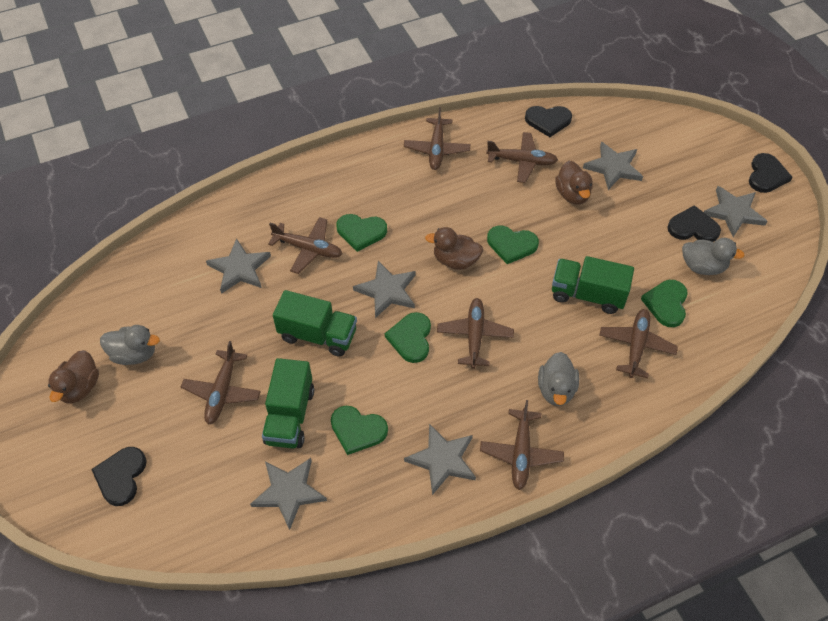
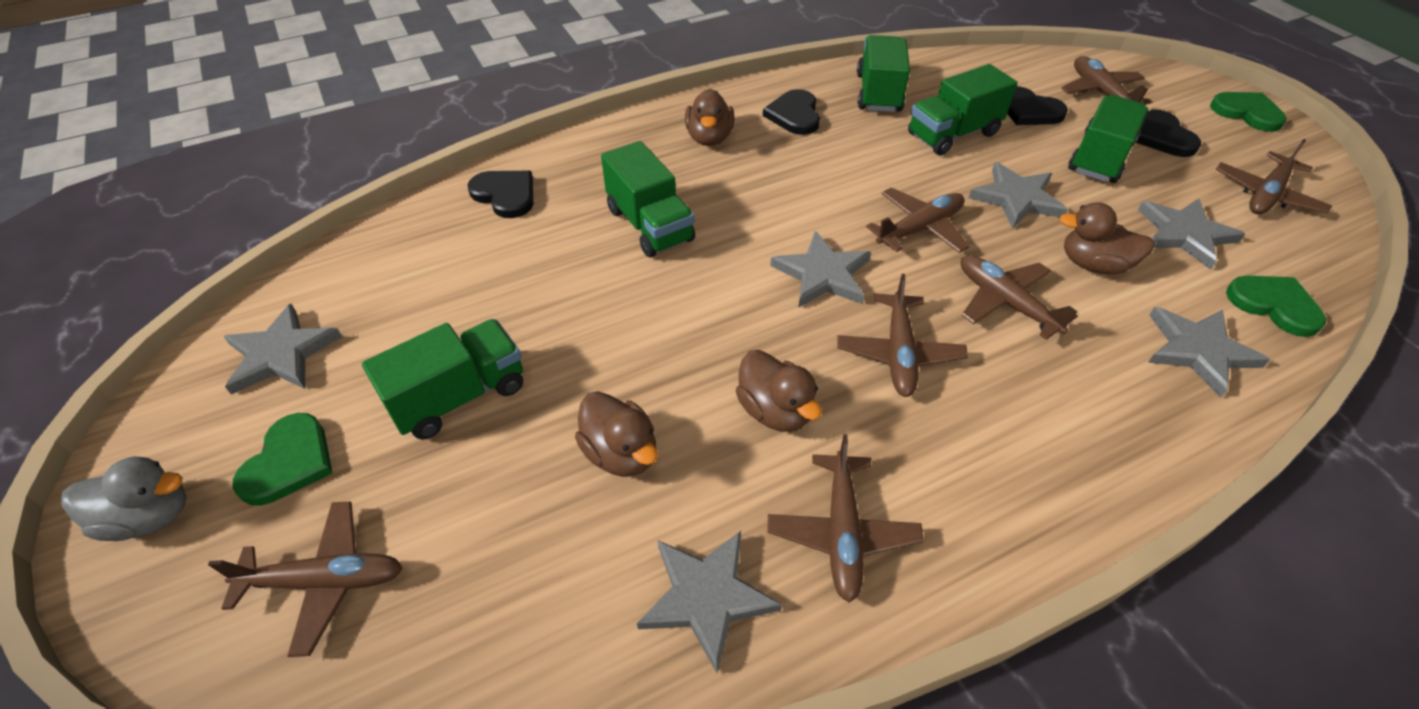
brown duck: 3 -> 4
green heart: 5 -> 3
green truck: 3 -> 5
grey duck: 3 -> 1

